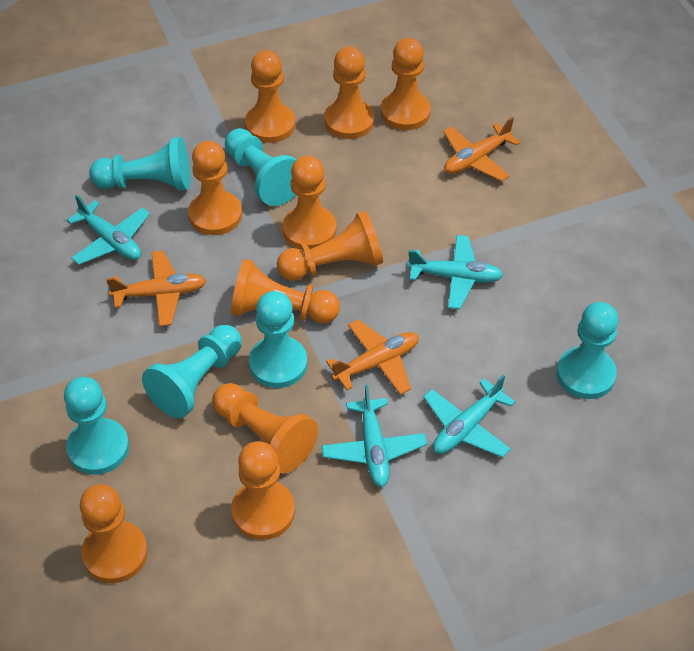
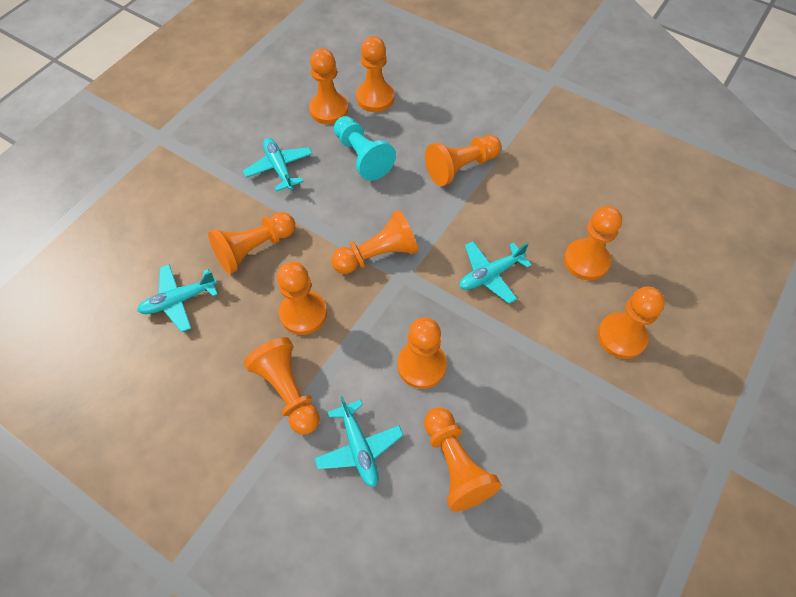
orange pawn: 10 -> 11
orange plane: 3 -> 0
turquoise pawn: 6 -> 1

